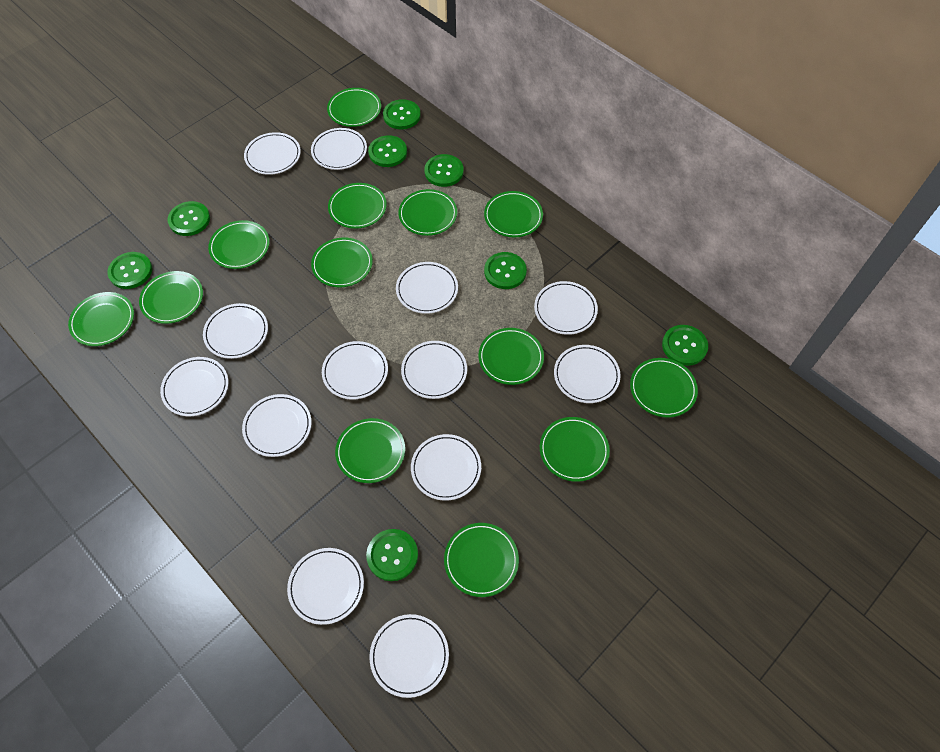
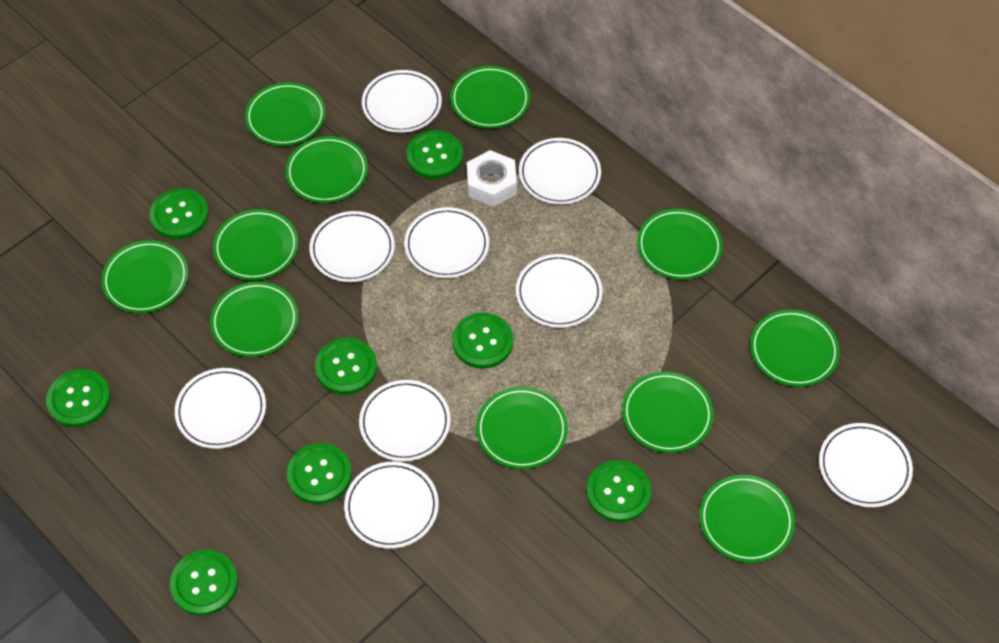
green plate: 13 -> 11
white nut: 0 -> 1
white plate: 13 -> 9

